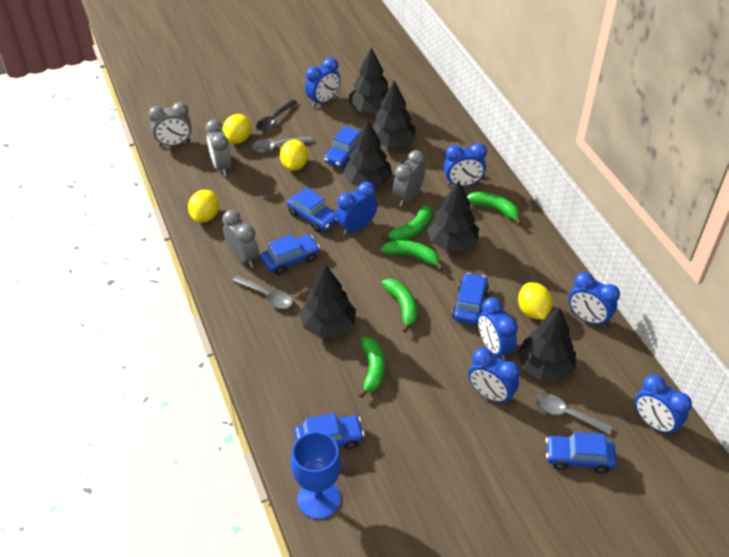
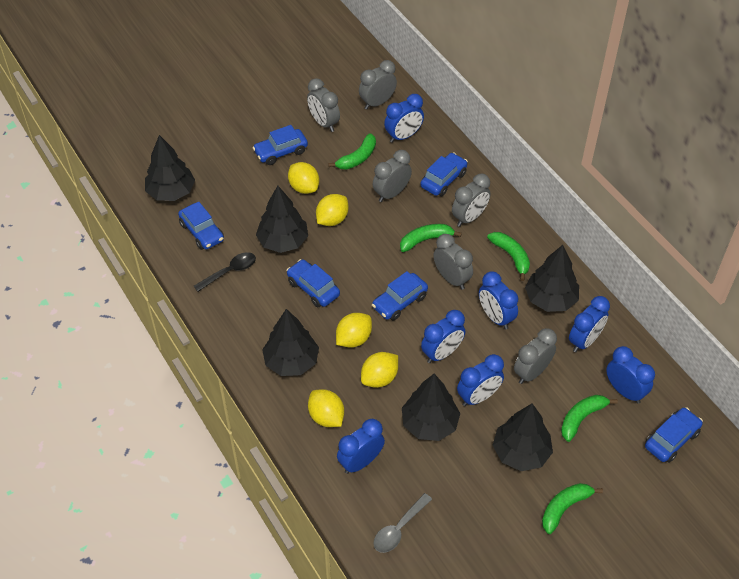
blue goblet: 1 -> 0
grey clock: 4 -> 6
grey spoon: 3 -> 1
yellow lemon: 4 -> 5

